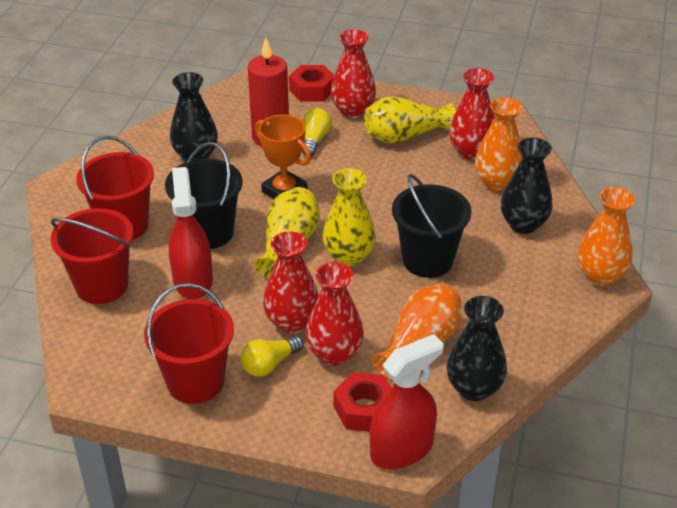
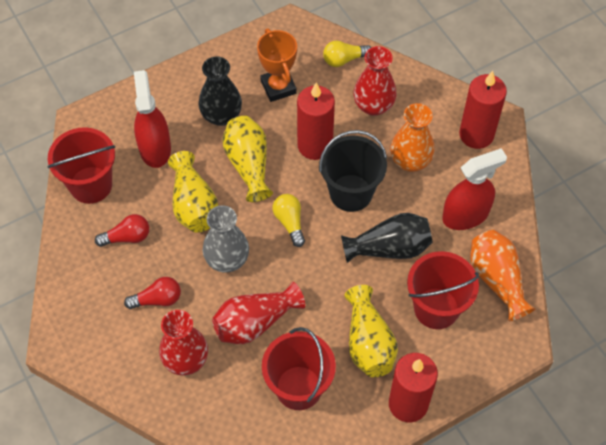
black bucket: 2 -> 1
black vase: 3 -> 2
grey vase: 0 -> 1
orange vase: 3 -> 2
red candle: 1 -> 3
red light bulb: 0 -> 2
red nut: 2 -> 0
red vase: 4 -> 3

